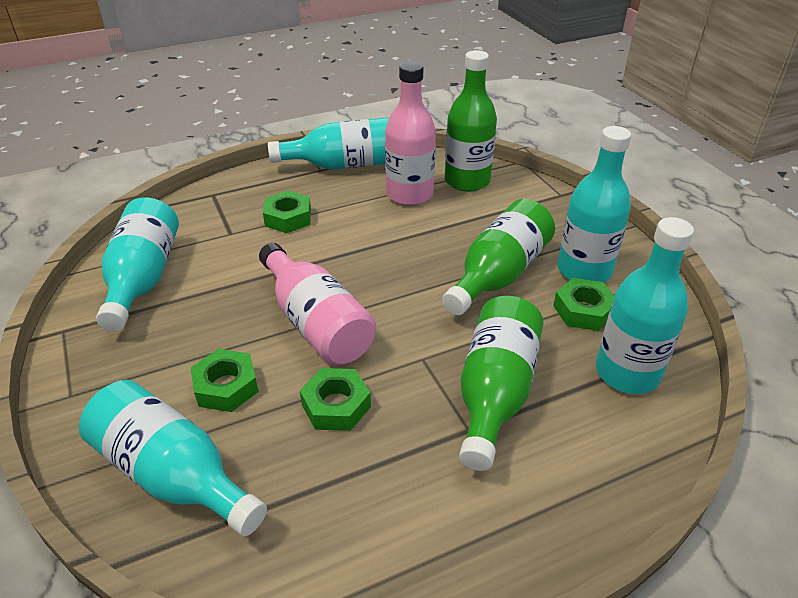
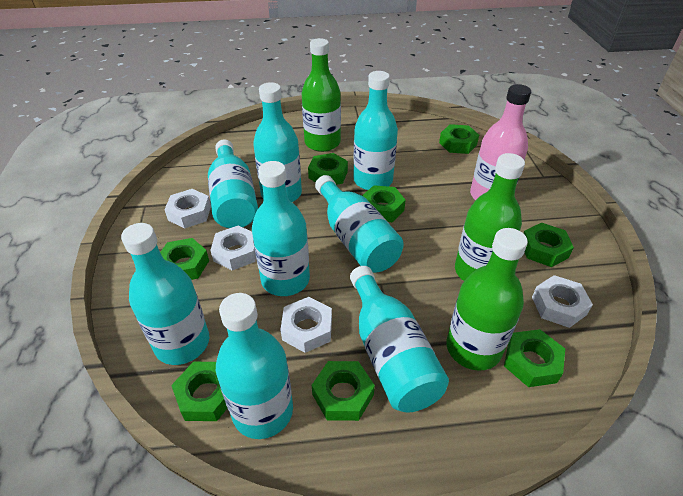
green nut: 4 -> 8
pink bottle: 2 -> 1
turquoise bottle: 5 -> 8
white nut: 0 -> 4

